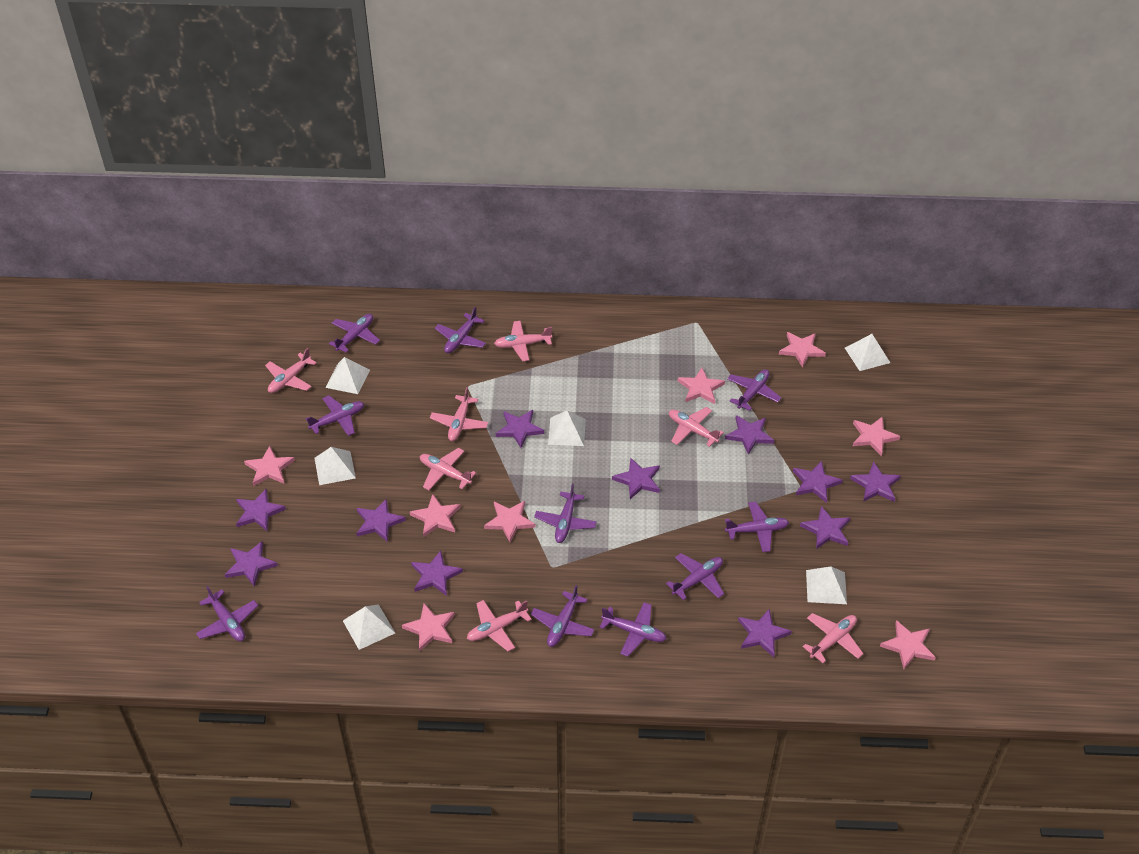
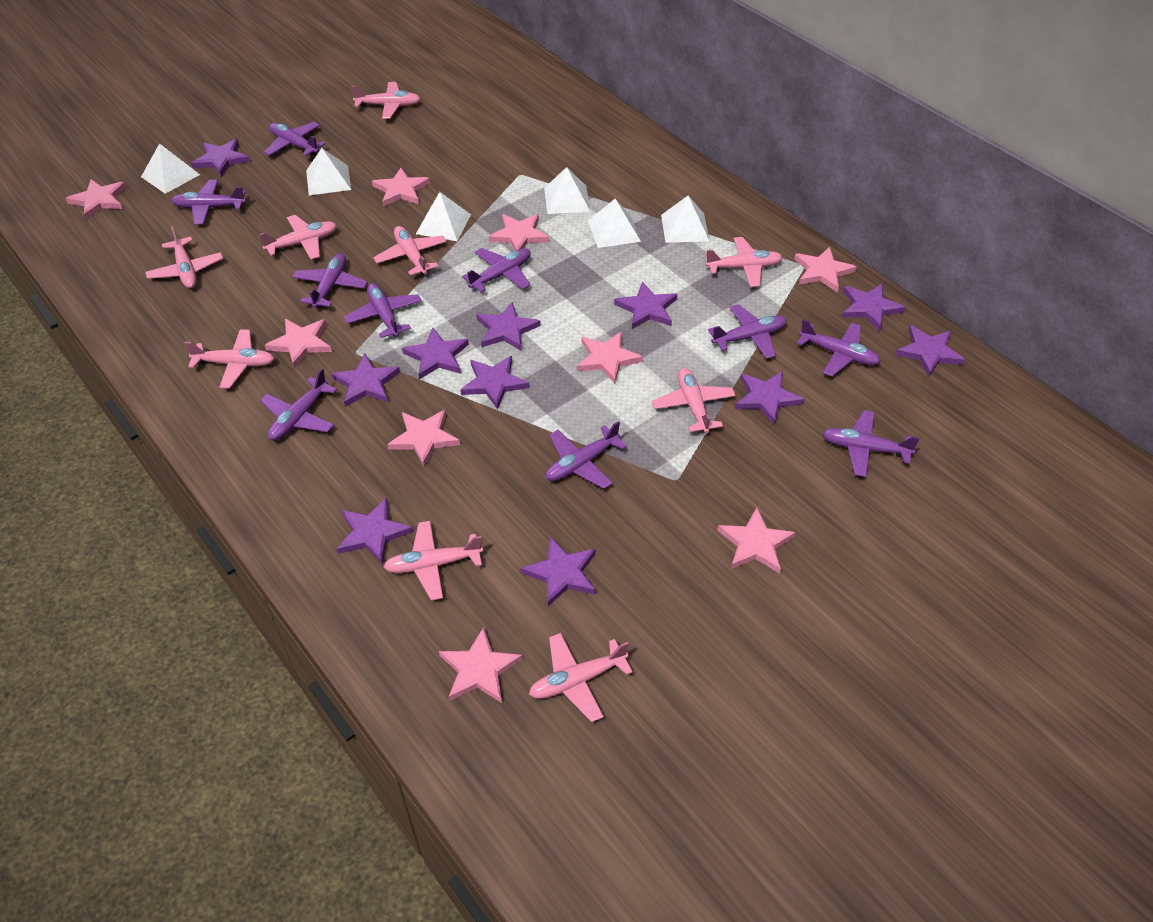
pink plane: 7 -> 9
pink star: 8 -> 9

